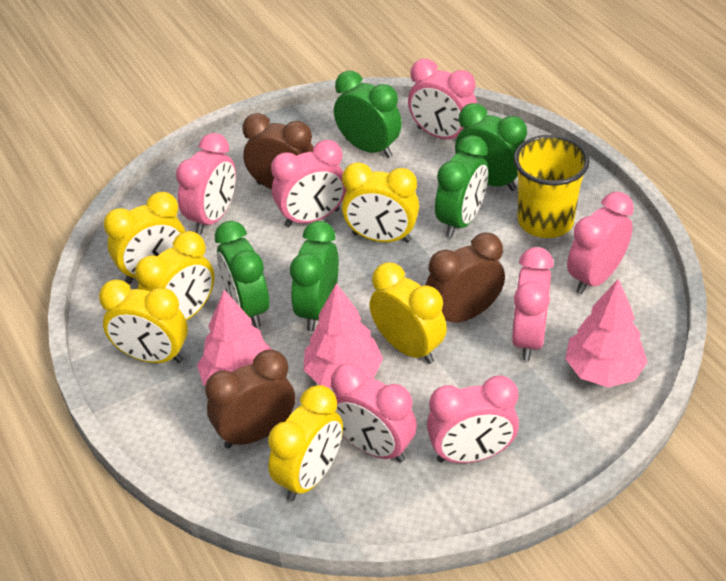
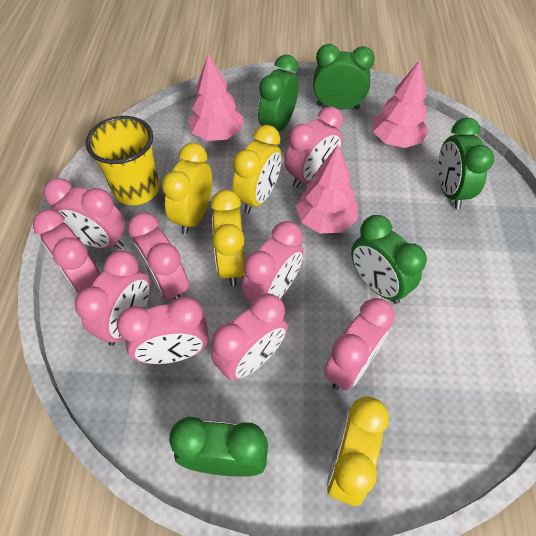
brown clock: 3 -> 0
pink clock: 7 -> 9
yellow clock: 6 -> 4

